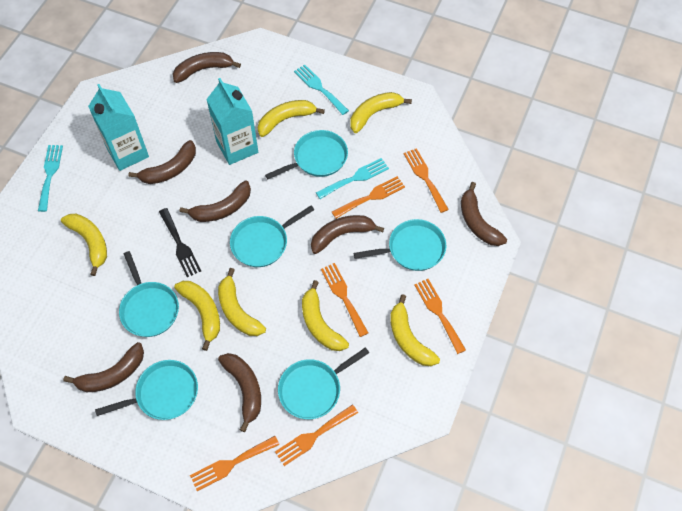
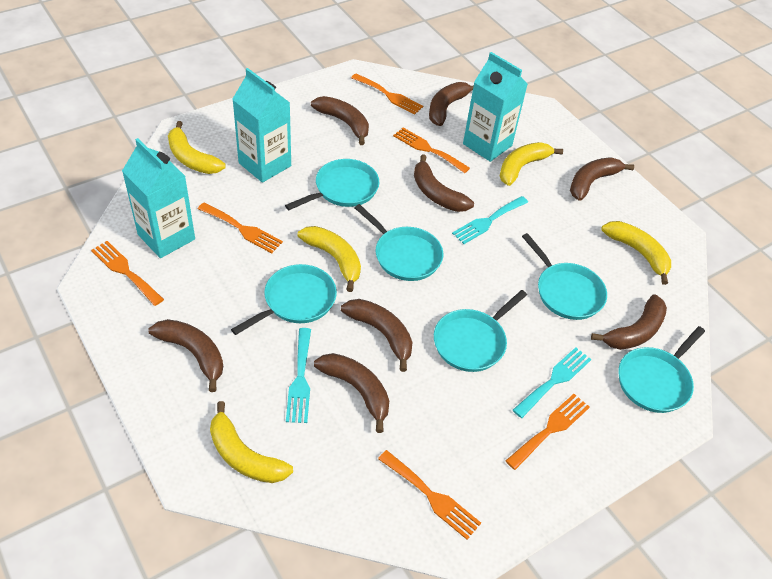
black fork: 1 -> 0
brown banana: 7 -> 8
turquoise carton: 2 -> 3
yellow banana: 7 -> 5

